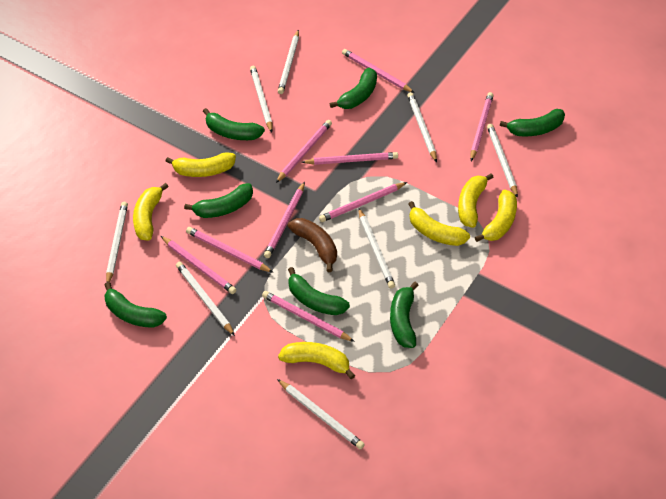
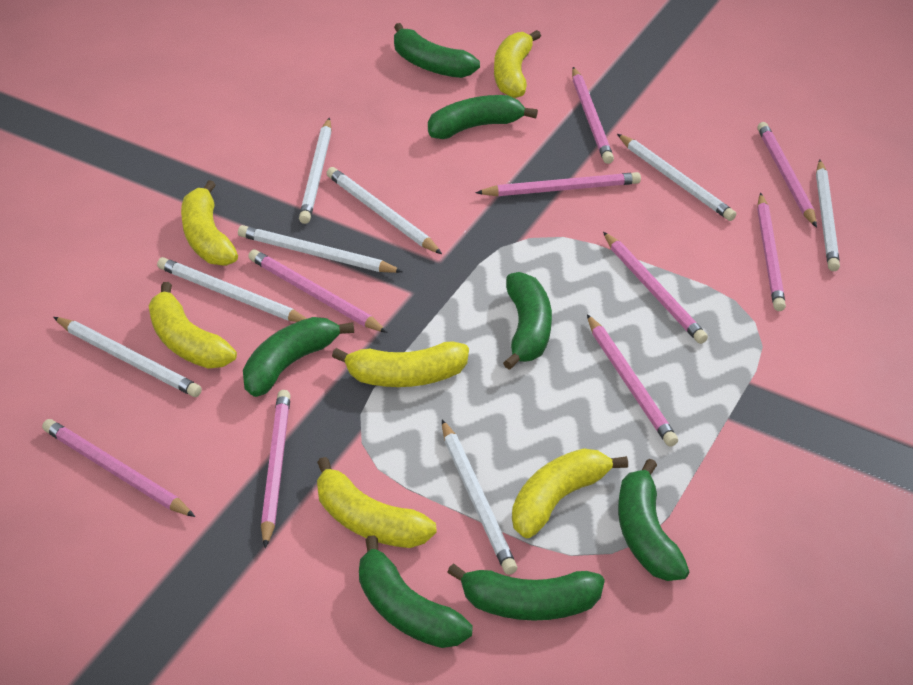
brown banana: 1 -> 0

